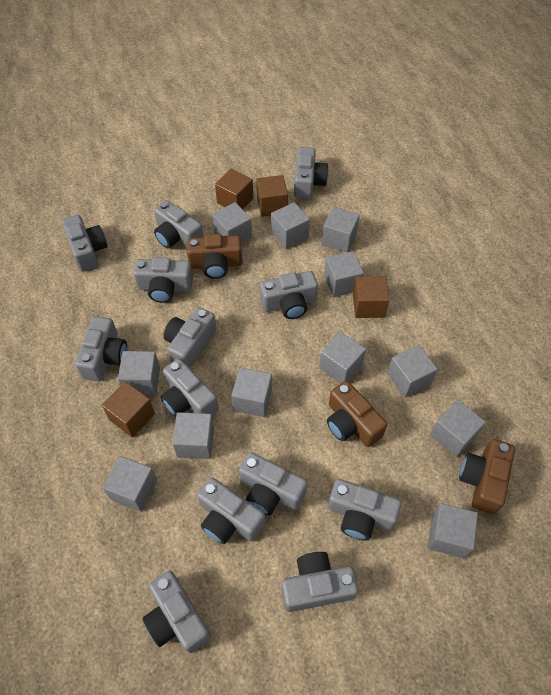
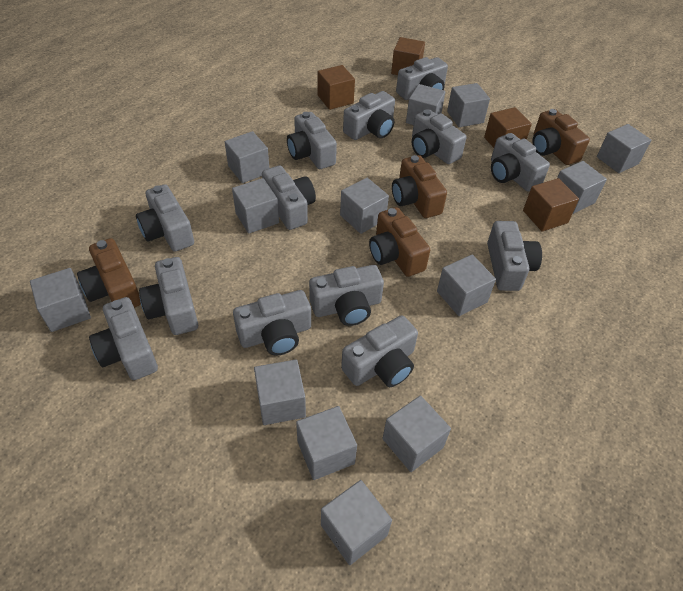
brown camera: 3 -> 4
grey cube: 12 -> 13

